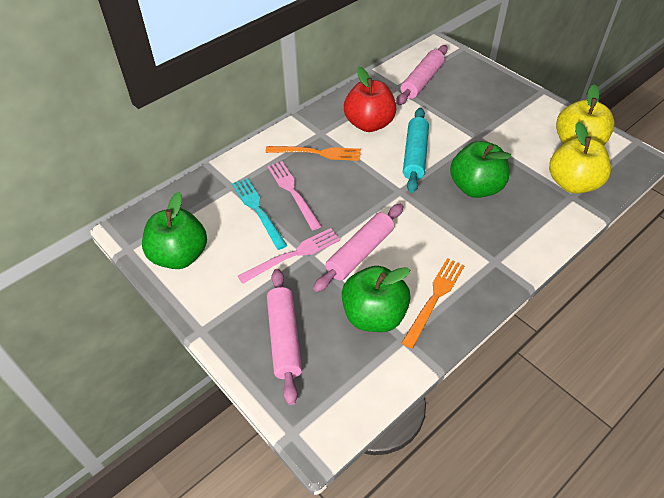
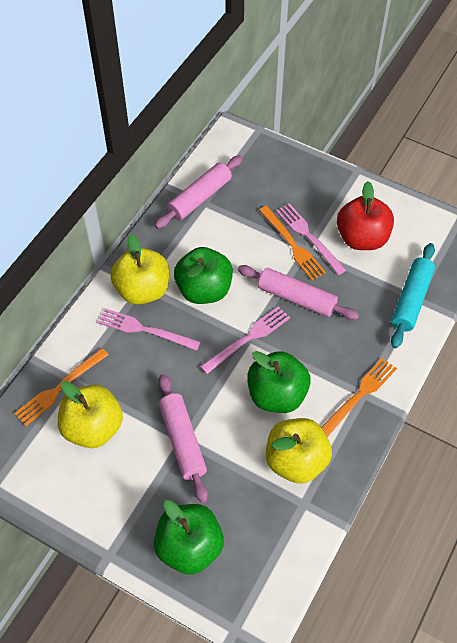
orange fork: 2 -> 3
pink fork: 2 -> 3
turquoise fork: 1 -> 0
yellow apple: 2 -> 3

